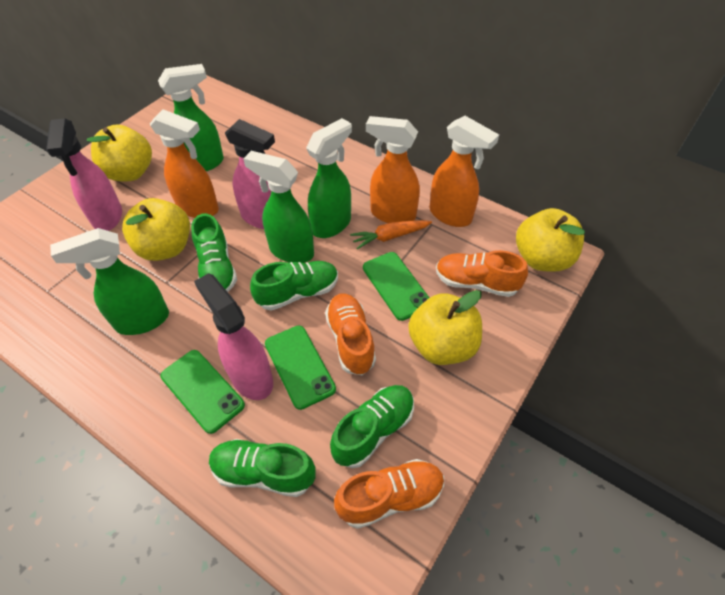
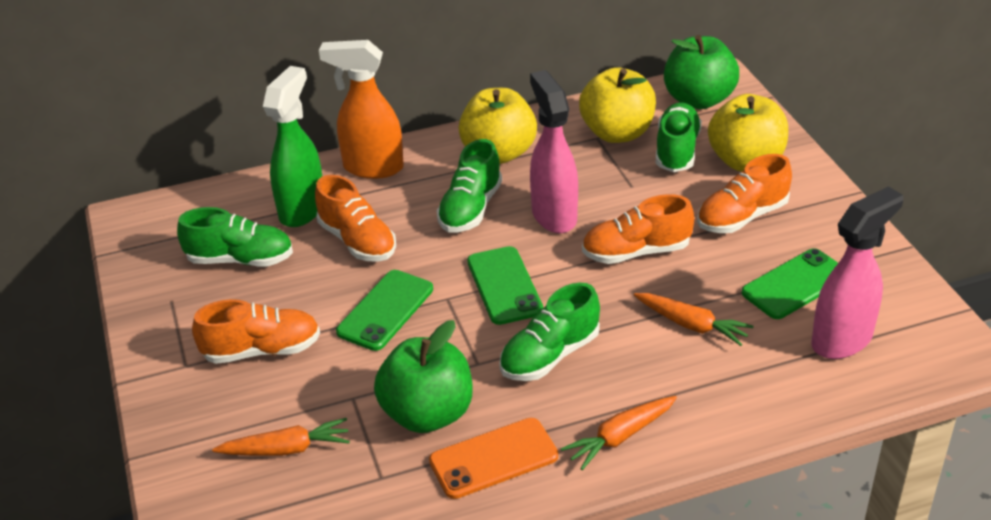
green apple: 0 -> 2
green spray bottle: 4 -> 1
orange carrot: 1 -> 3
orange phone: 0 -> 1
orange shoe: 3 -> 4
orange spray bottle: 3 -> 1
pink spray bottle: 3 -> 2
yellow apple: 4 -> 3

